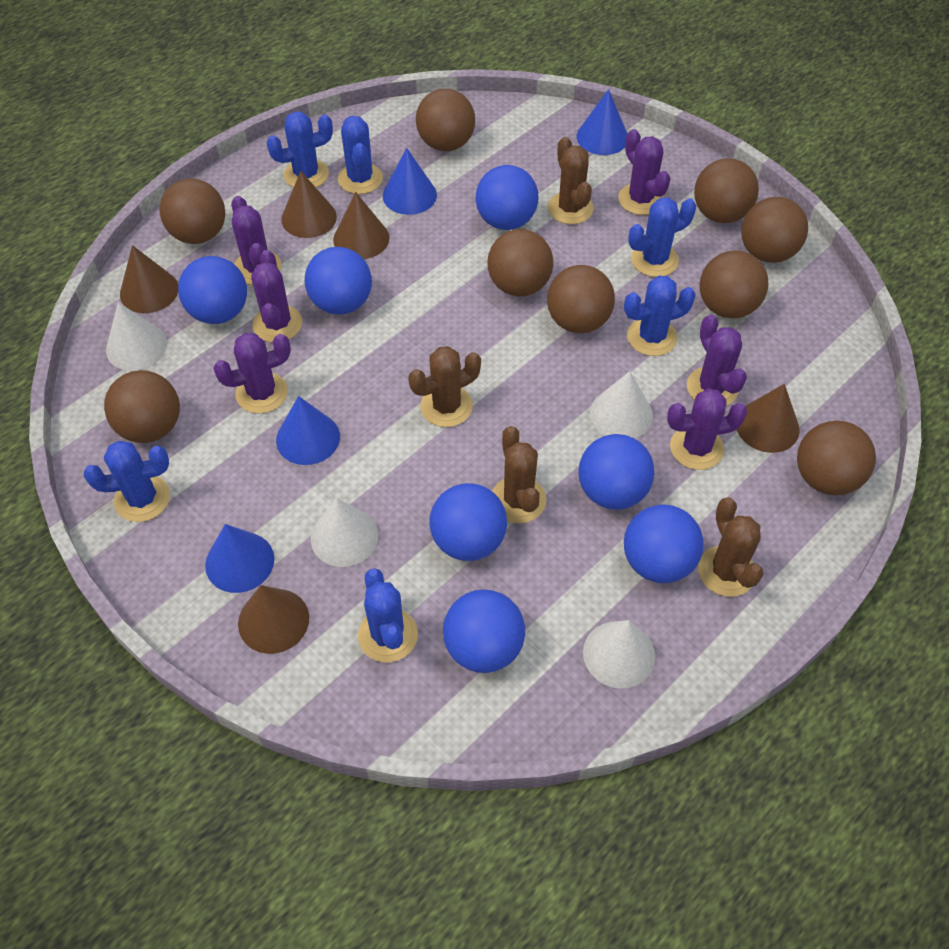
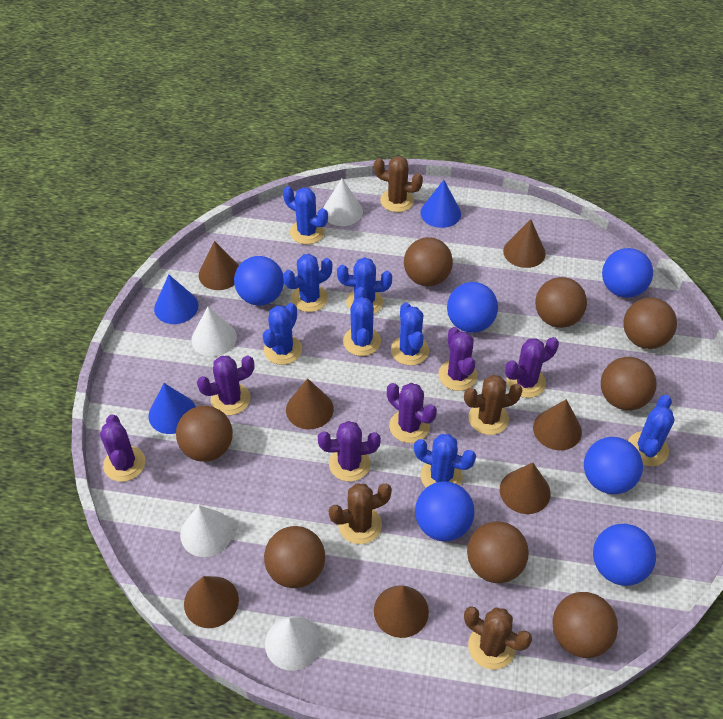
blue ball: 7 -> 6
blue cactus: 6 -> 8
blue cone: 4 -> 3
brown ball: 9 -> 8
brown cone: 5 -> 7

